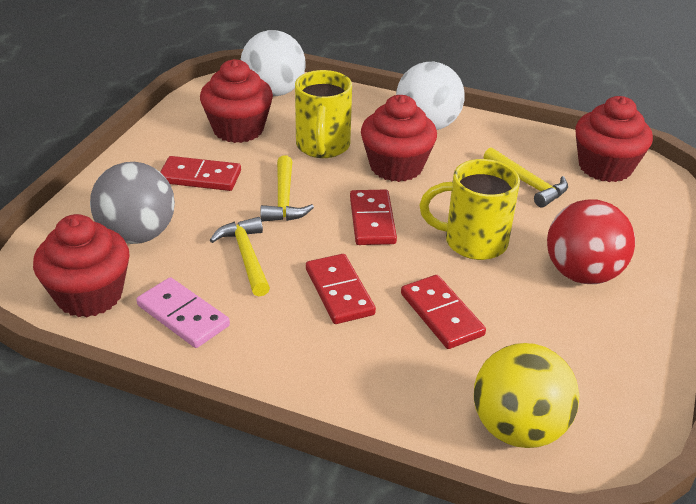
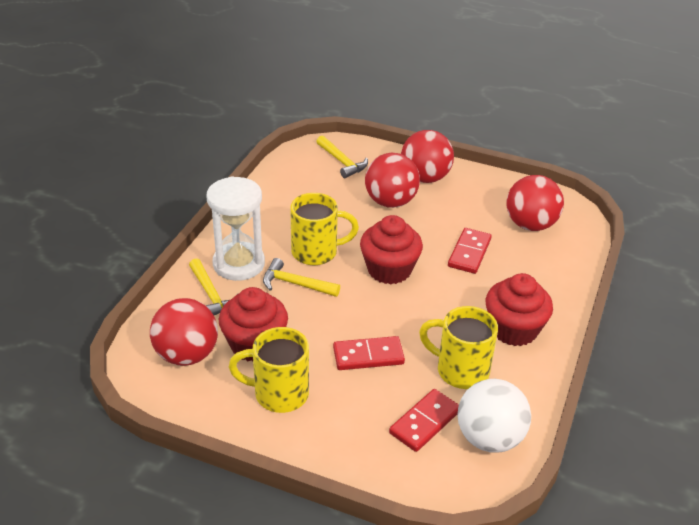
grey ball: 1 -> 0
pink domino: 1 -> 0
red ball: 1 -> 4
red cupcake: 4 -> 3
red domino: 4 -> 3
white ball: 2 -> 1
white hourglass: 0 -> 1
yellow ball: 1 -> 0
yellow mug: 2 -> 3

